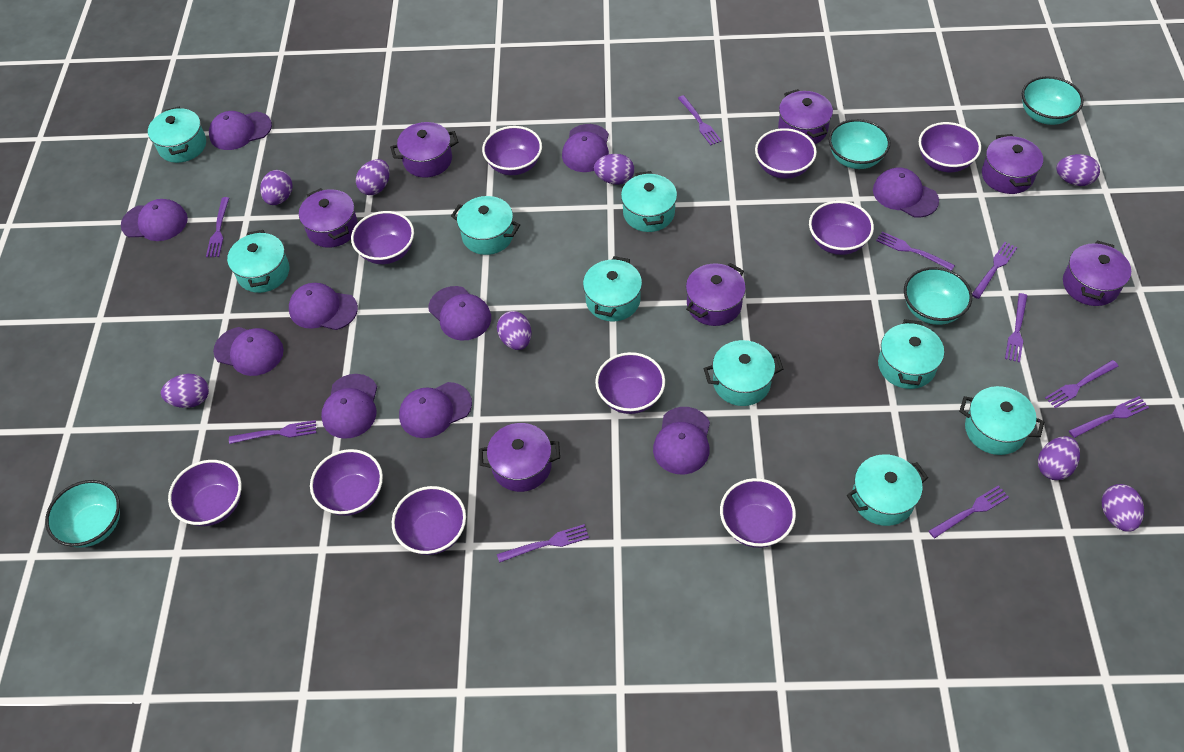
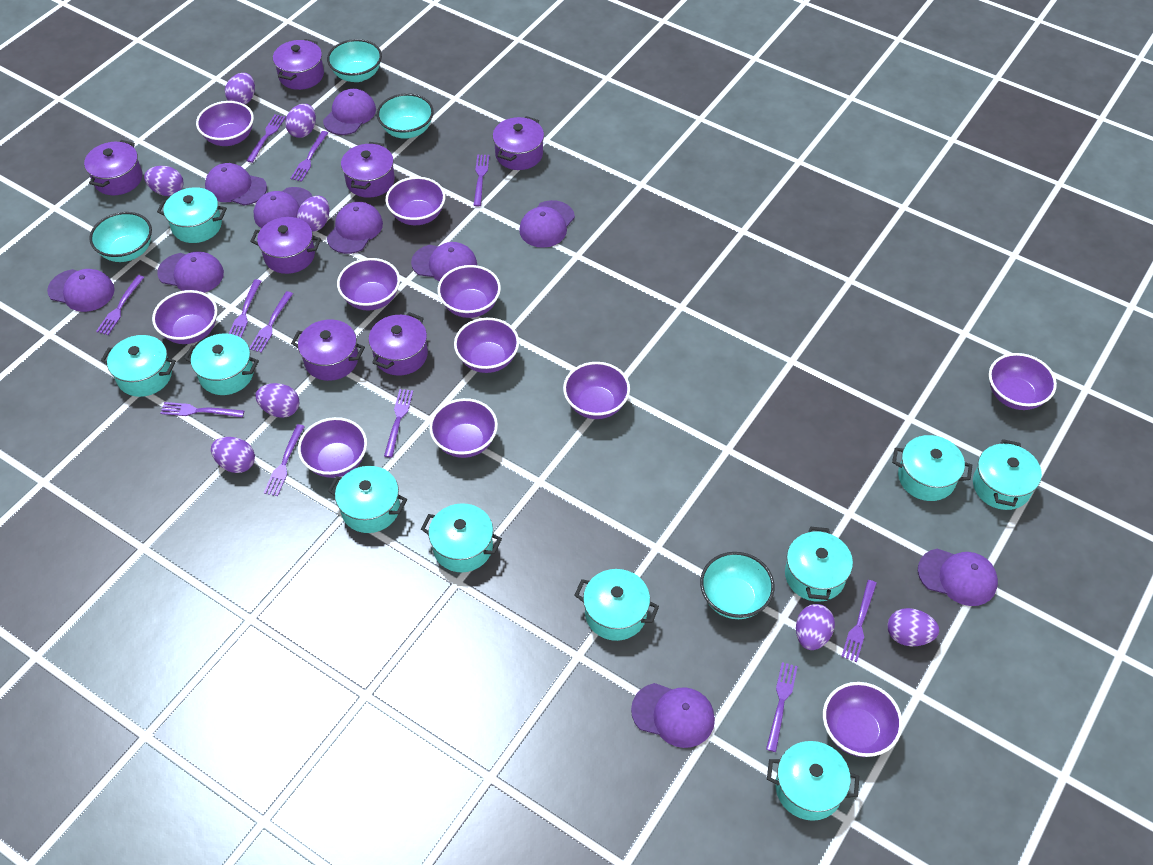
purple bowl: 10 -> 11
purple fork: 10 -> 11
turquoise pot: 9 -> 10

